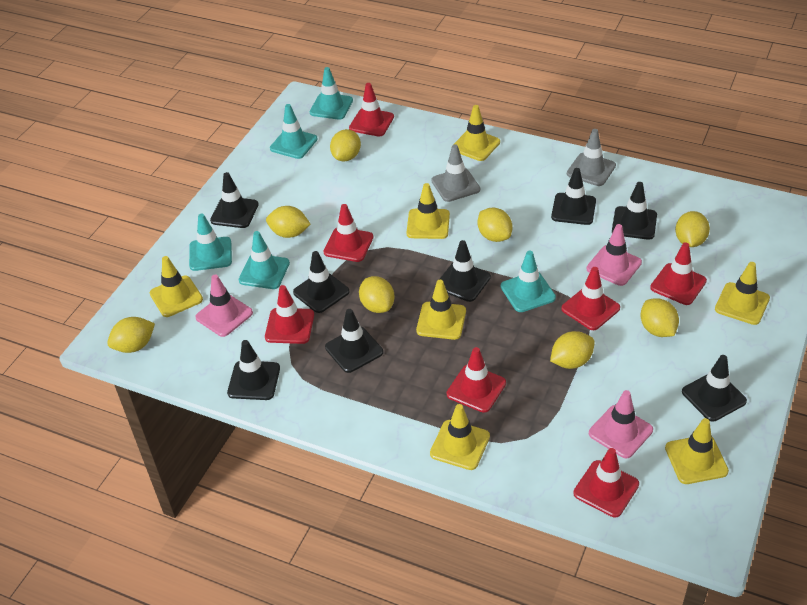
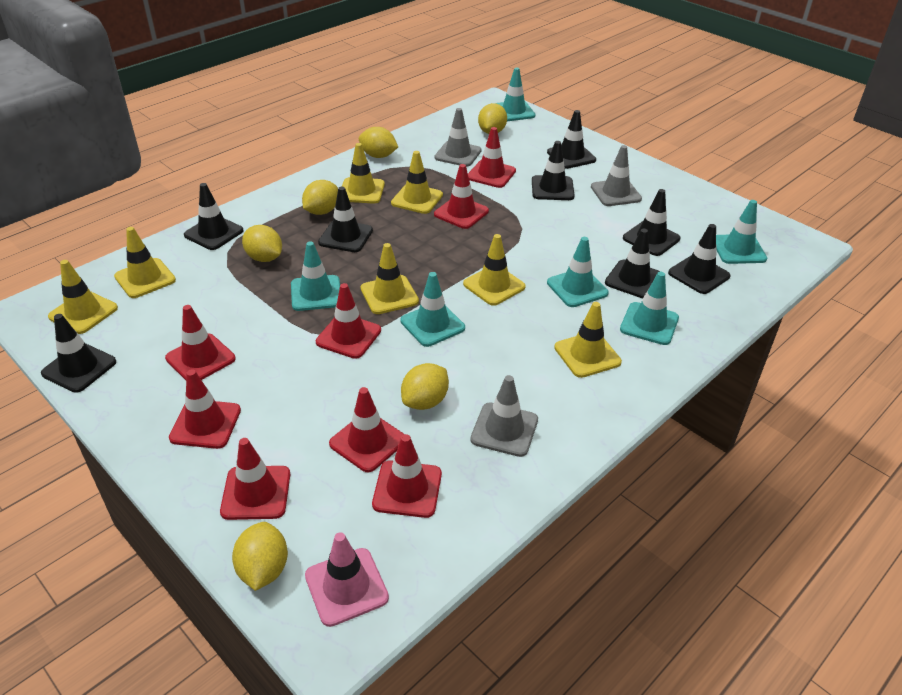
grey traffic cone: 2 -> 3
pink traffic cone: 3 -> 1
red traffic cone: 7 -> 8
turquoise traffic cone: 5 -> 6
yellow lemon: 8 -> 6

